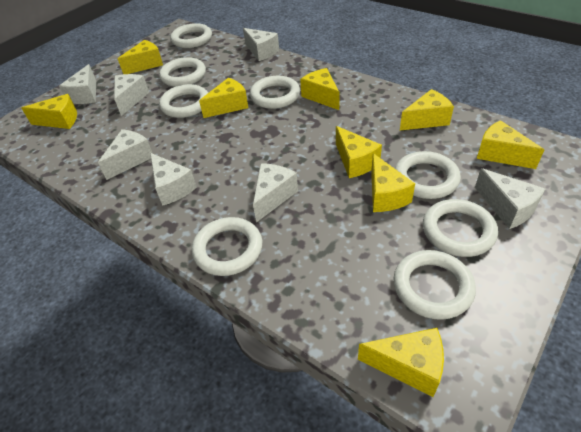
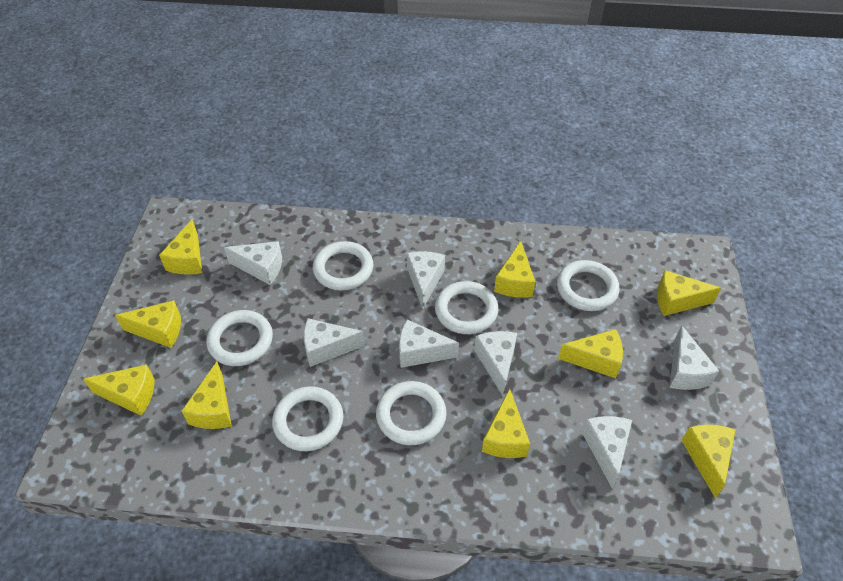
white ring: 8 -> 6

